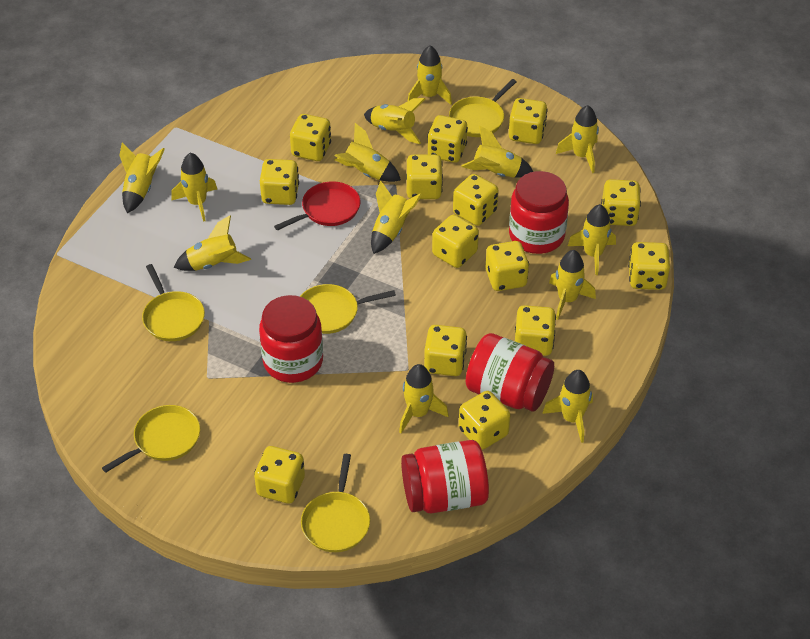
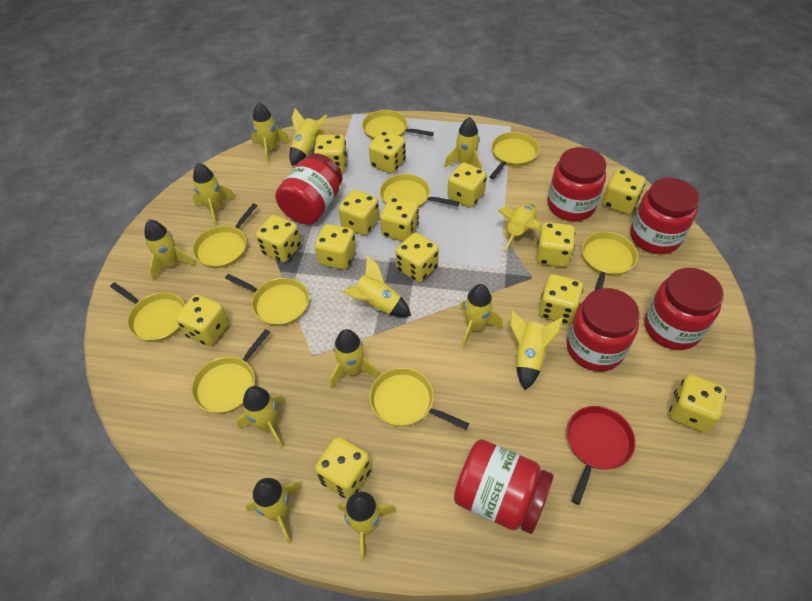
red jar: 4 -> 6
yellow pan: 5 -> 9

